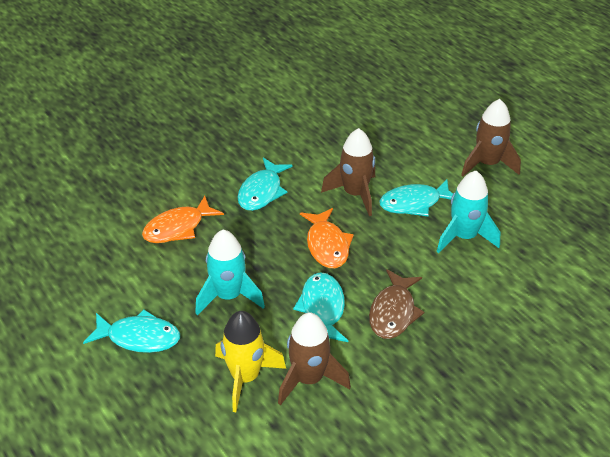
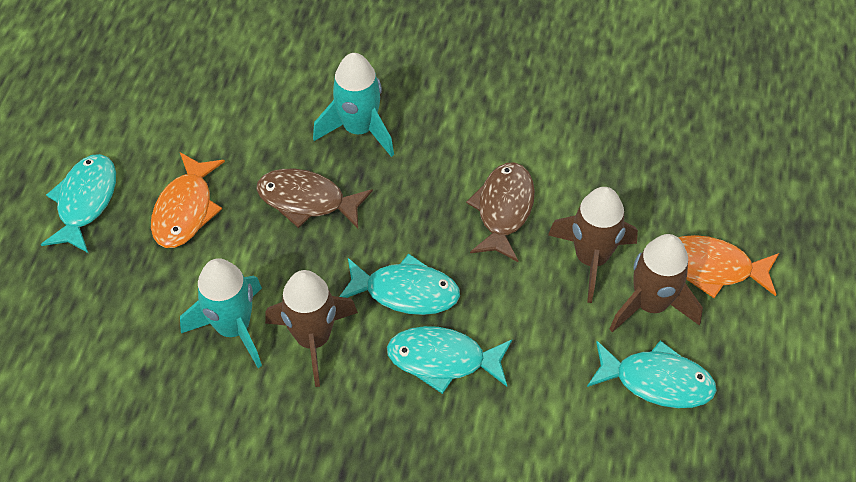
brown fish: 1 -> 2
yellow rocket: 1 -> 0

